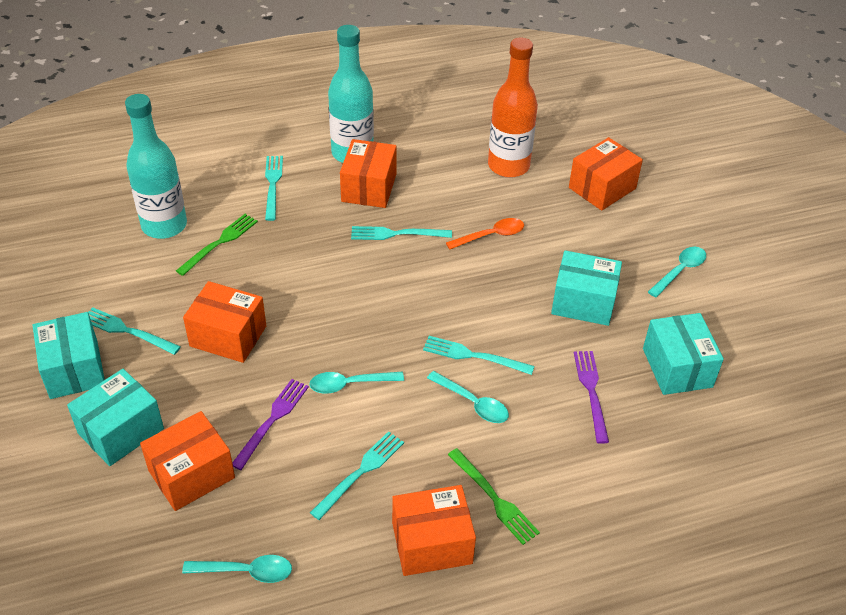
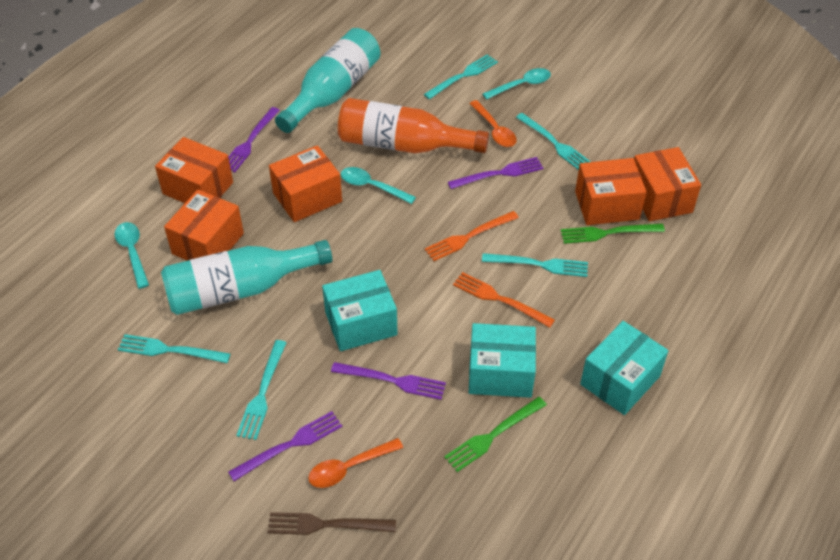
brown fork: 0 -> 1
orange fork: 0 -> 2
orange spoon: 1 -> 2
purple fork: 2 -> 4
turquoise box: 4 -> 3
turquoise spoon: 4 -> 3

